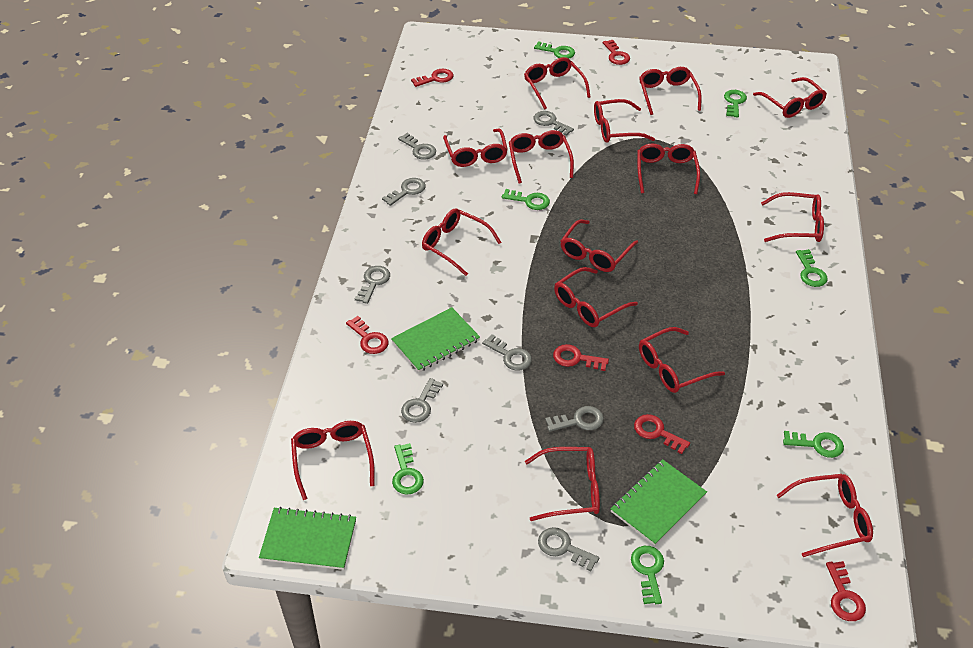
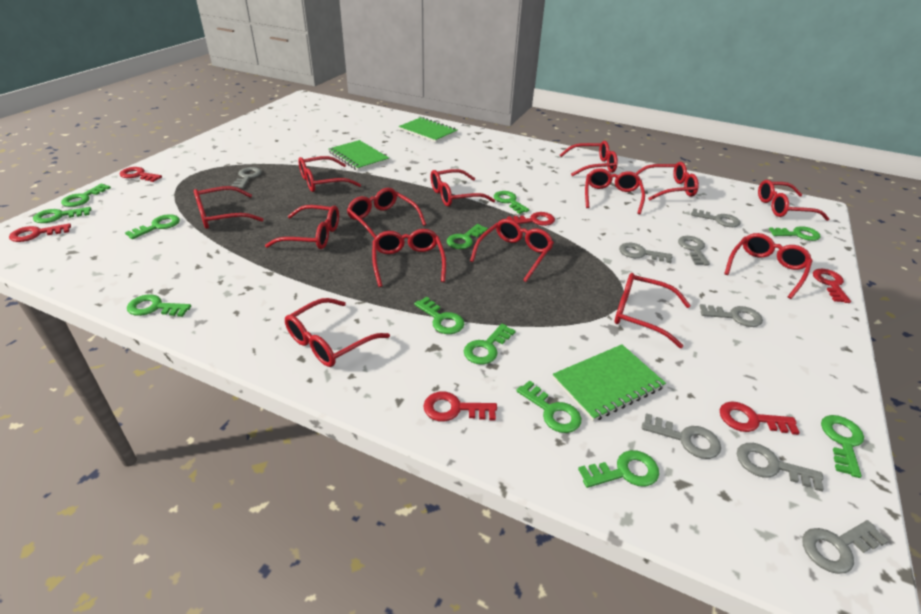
green key: 7 -> 12
red glasses: 15 -> 14

